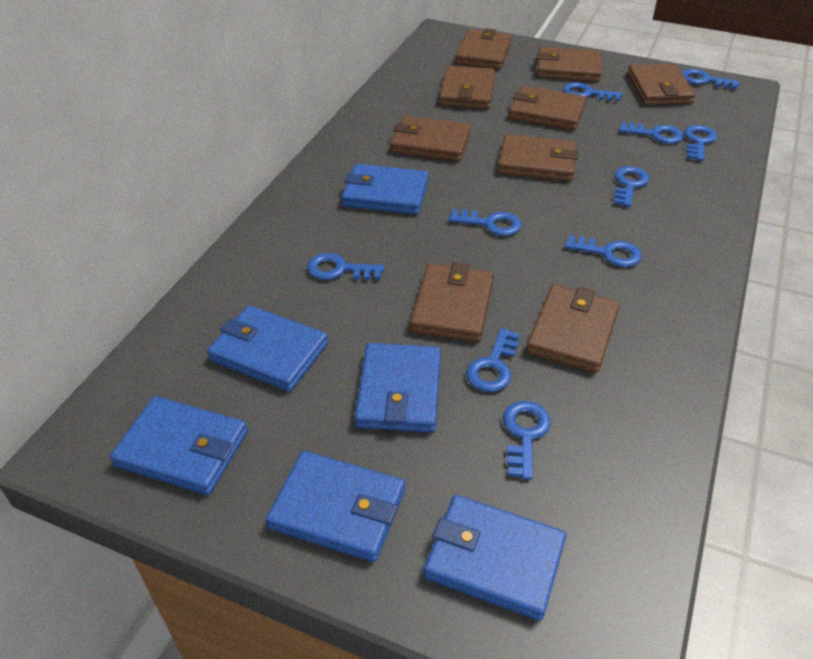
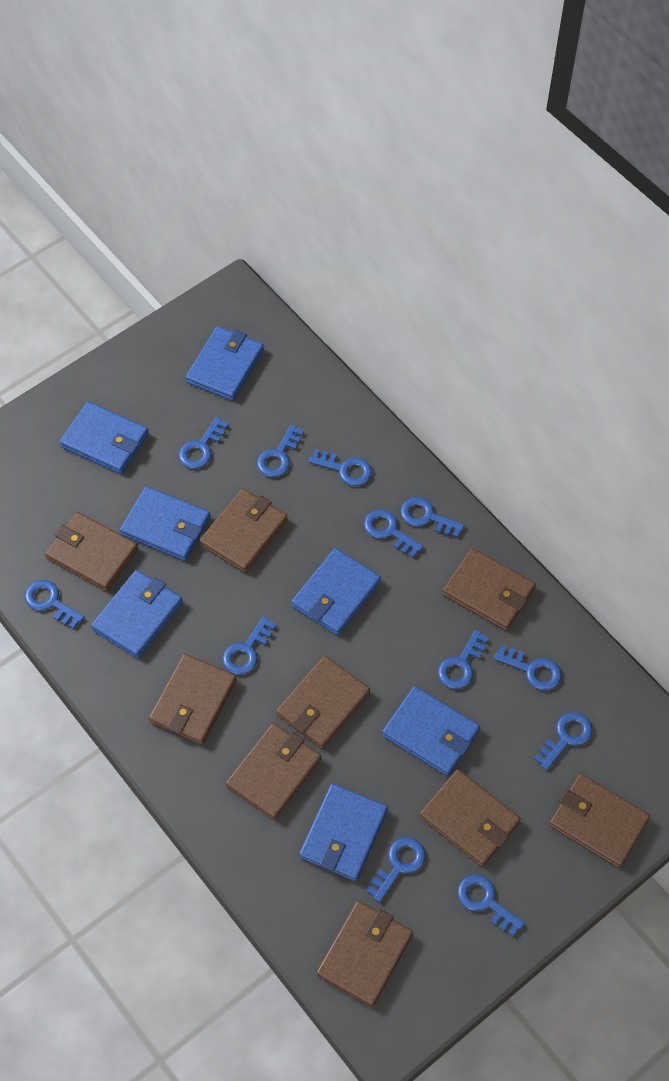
blue key: 10 -> 12
blue wallet: 6 -> 7

